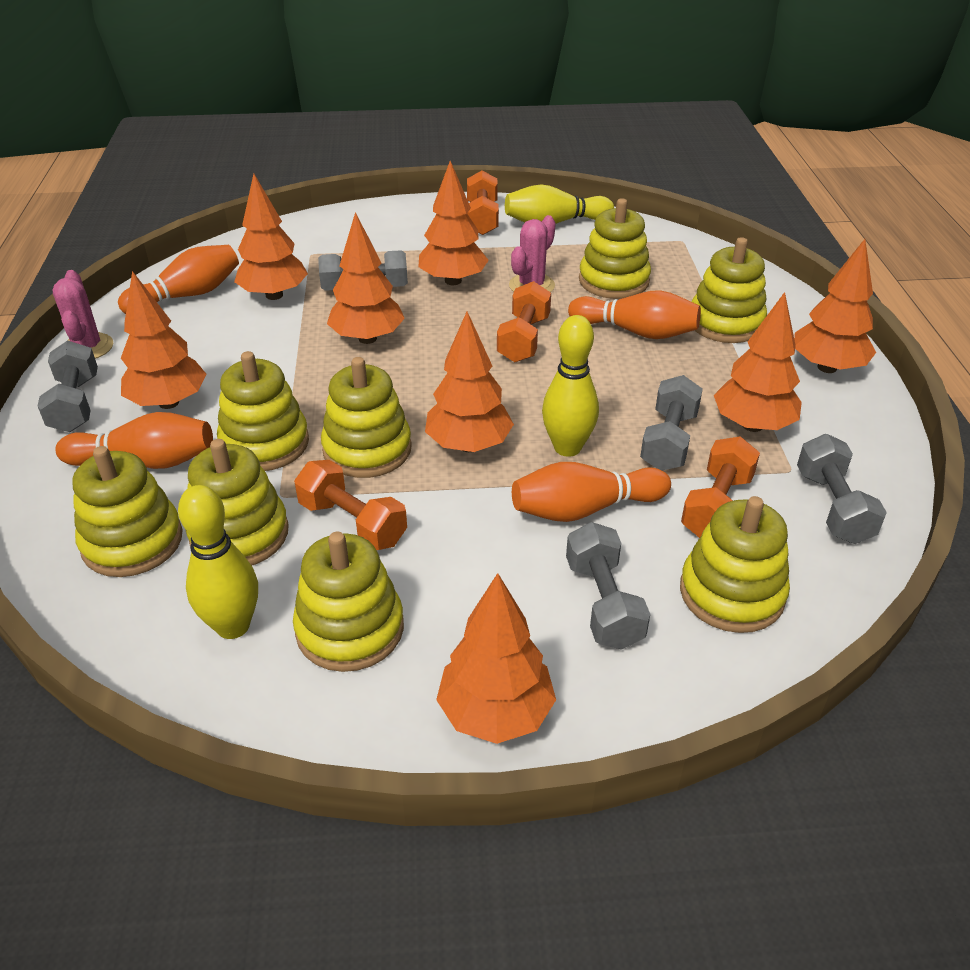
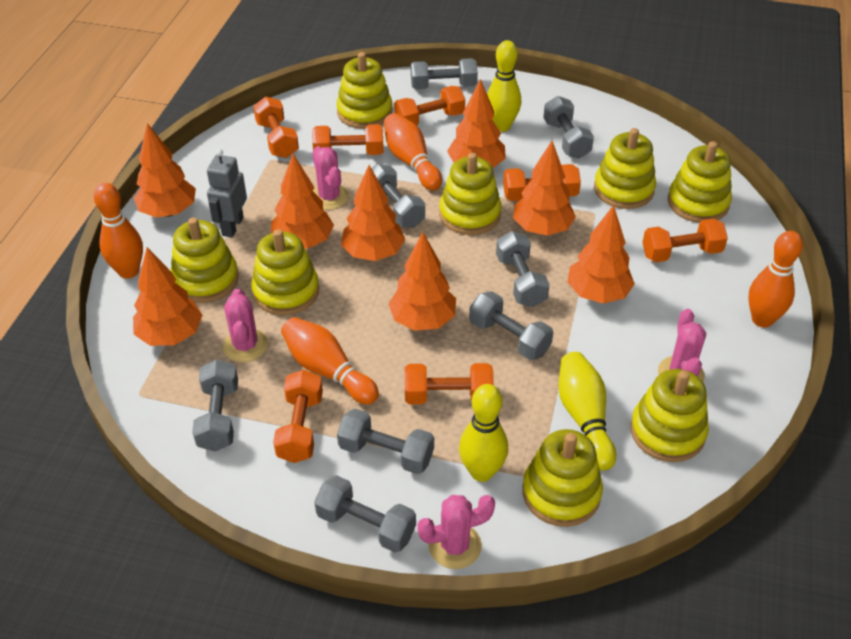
grey dumbbell: 5 -> 8
grey robot: 0 -> 1
orange dumbbell: 4 -> 7
pink cactus: 2 -> 4

